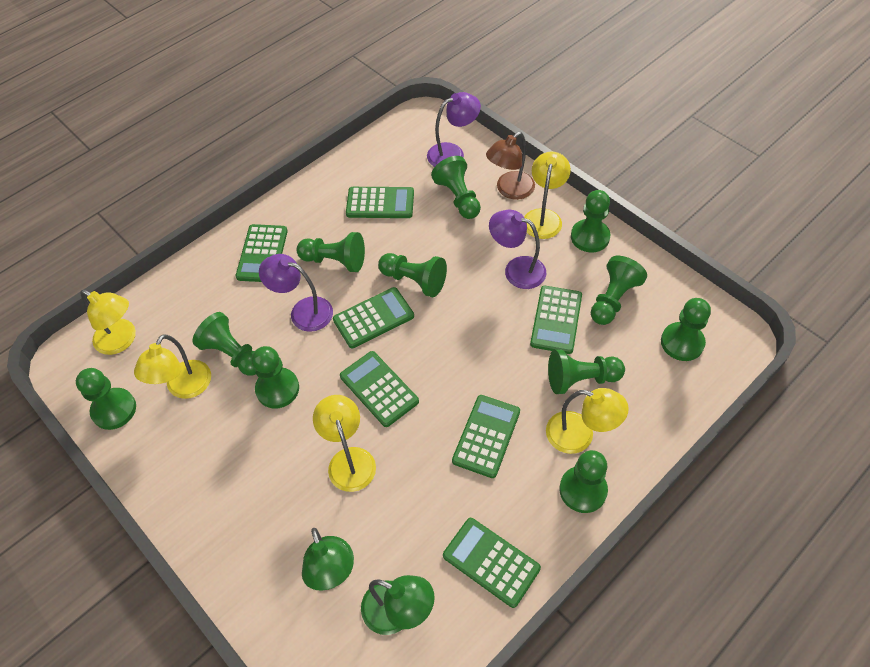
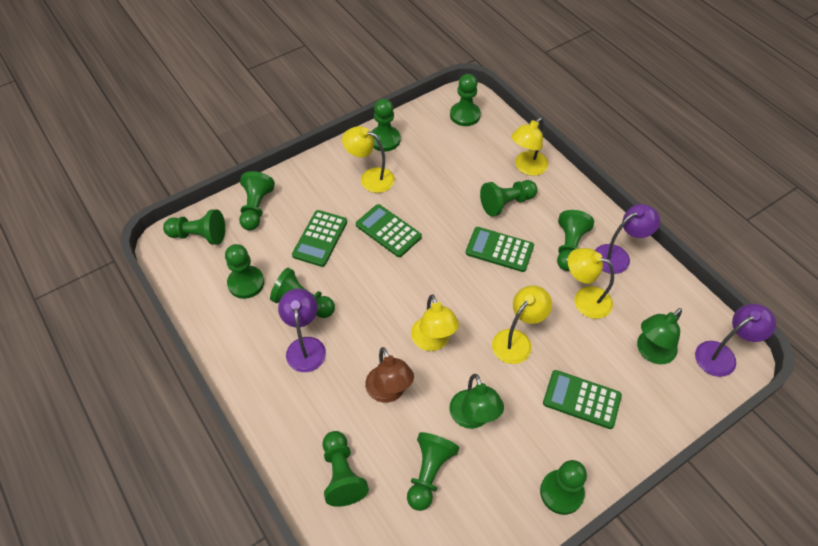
green calculator: 7 -> 4

